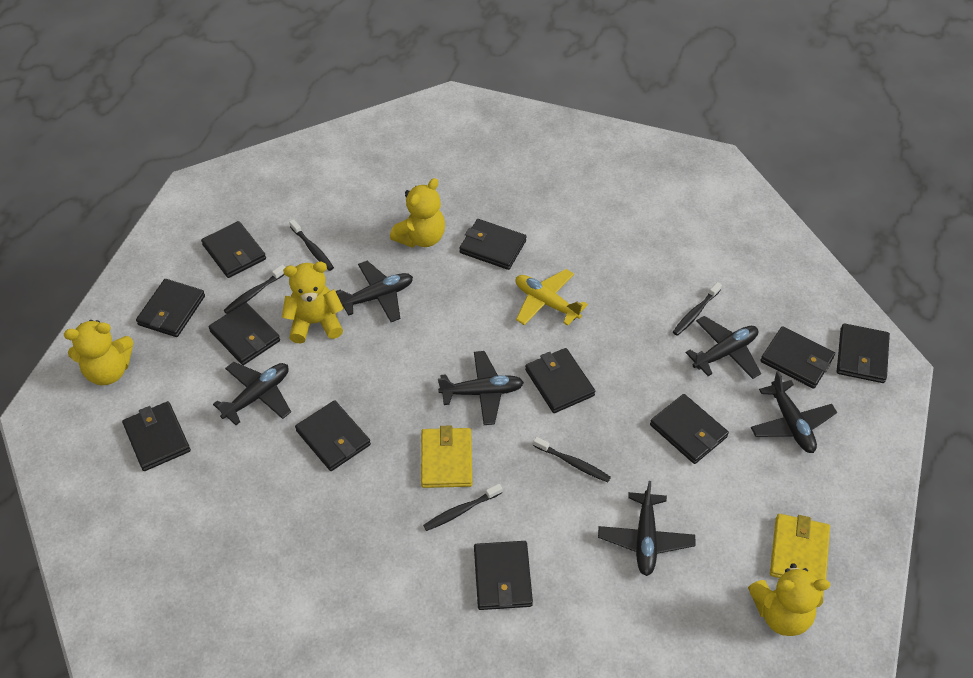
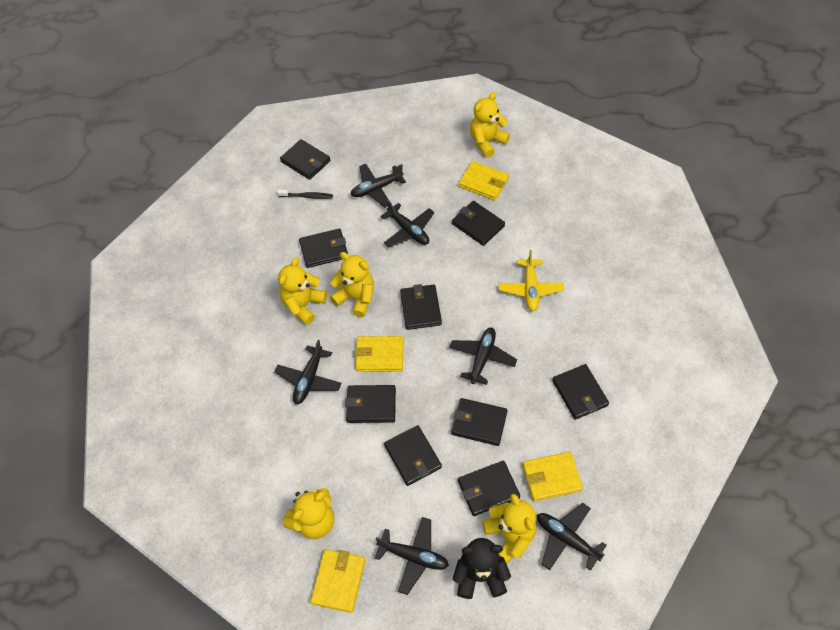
black teddy bear: 0 -> 1
black toothbrush: 5 -> 1
black wallet: 11 -> 9
yellow teddy bear: 4 -> 5
yellow wallet: 2 -> 4

